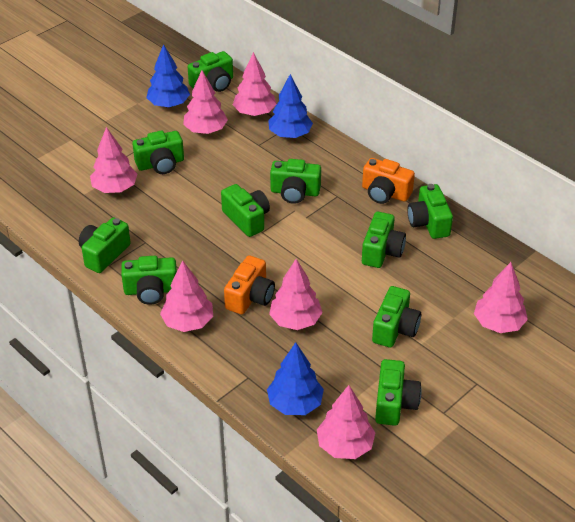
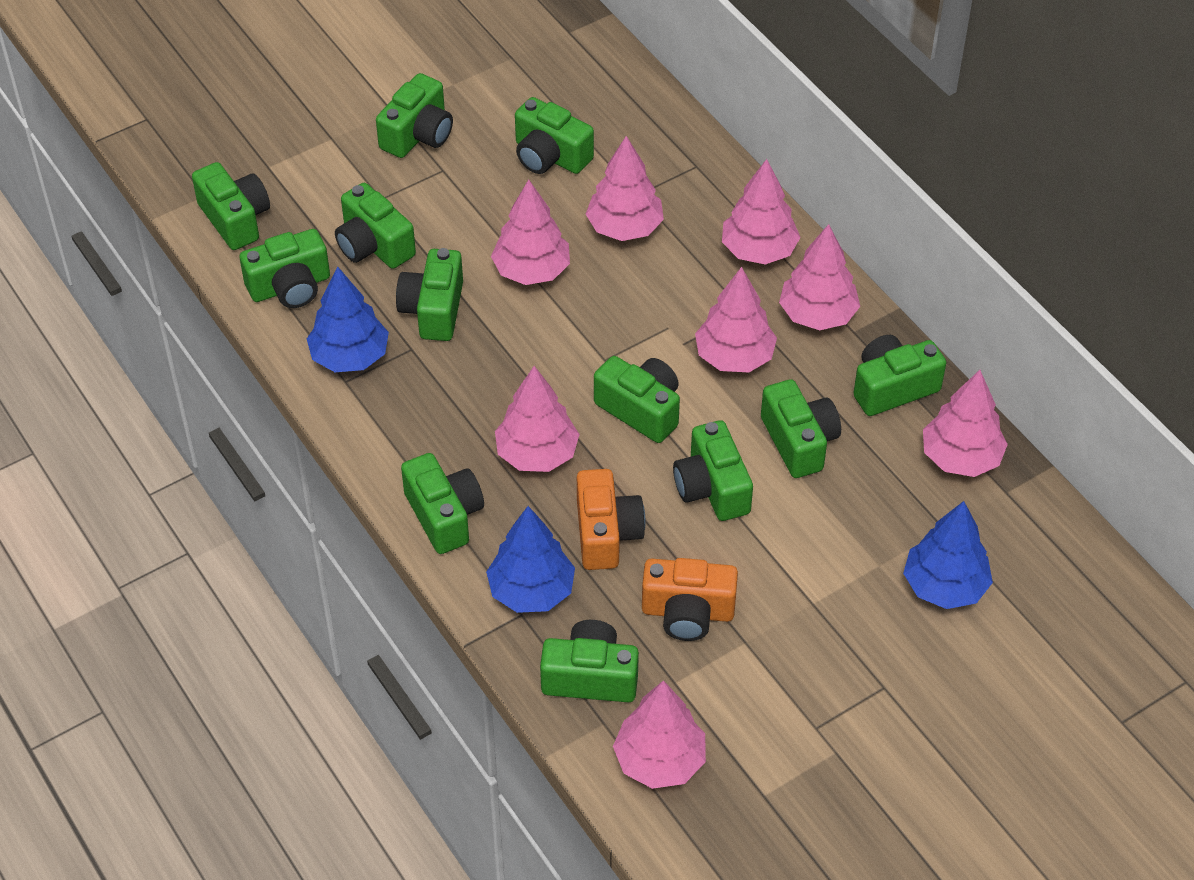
green camera: 10 -> 12
pink tree: 7 -> 8

